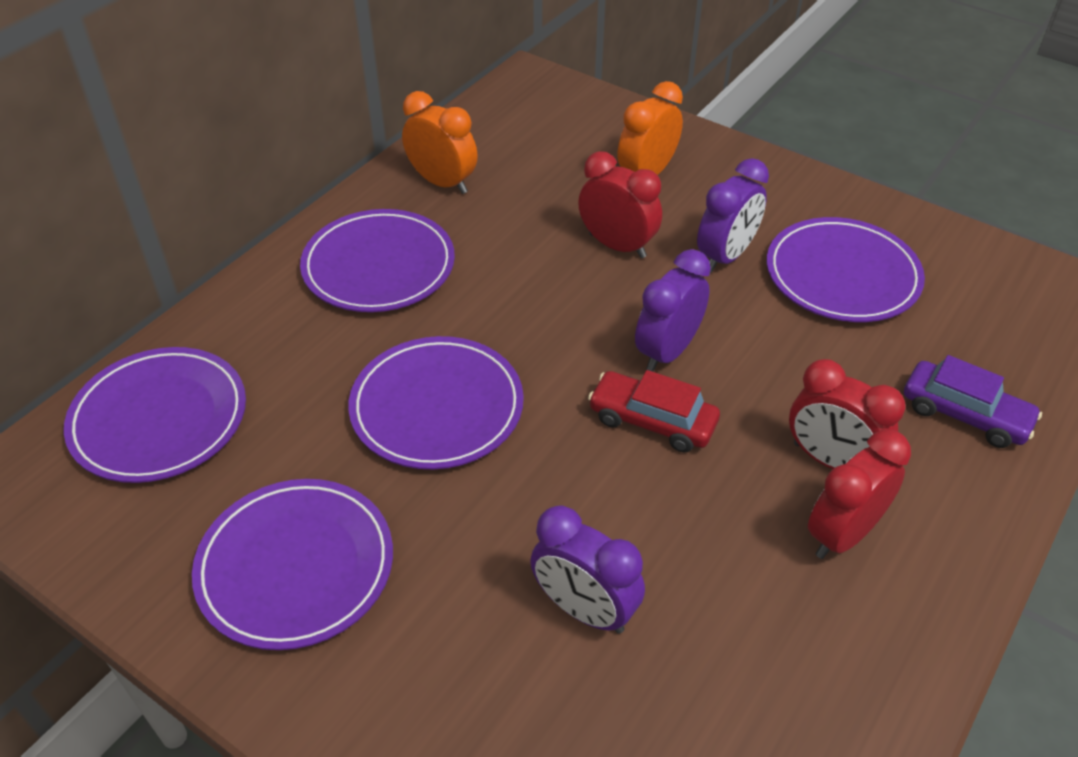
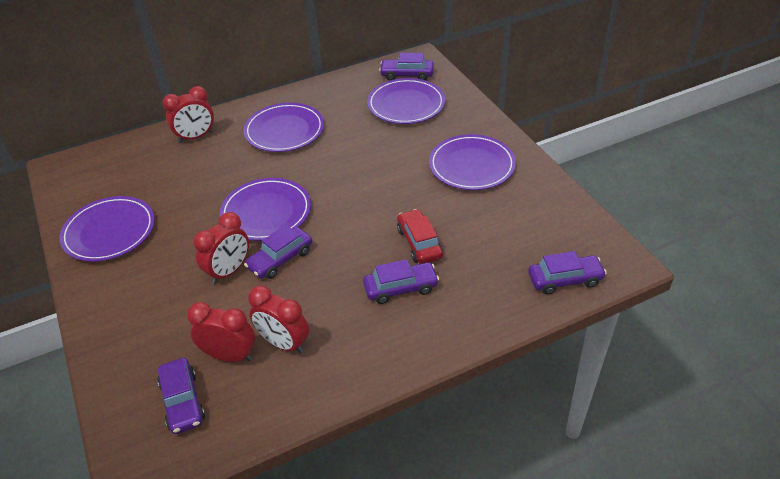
orange clock: 2 -> 0
purple car: 1 -> 5
purple clock: 3 -> 0
red clock: 3 -> 4

